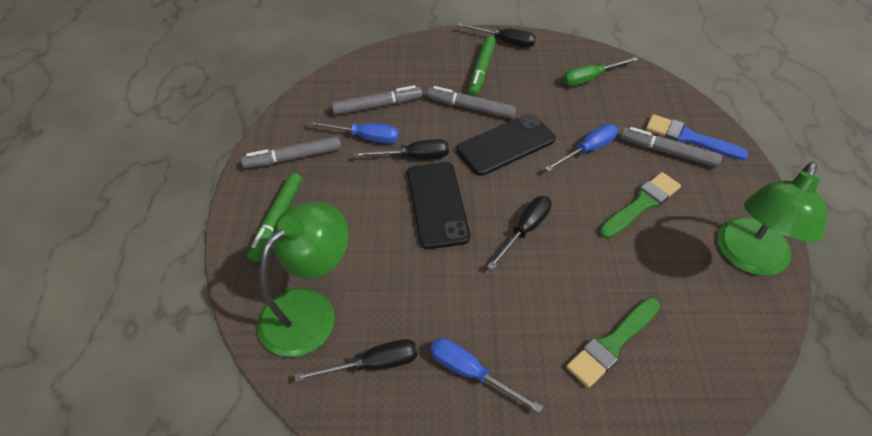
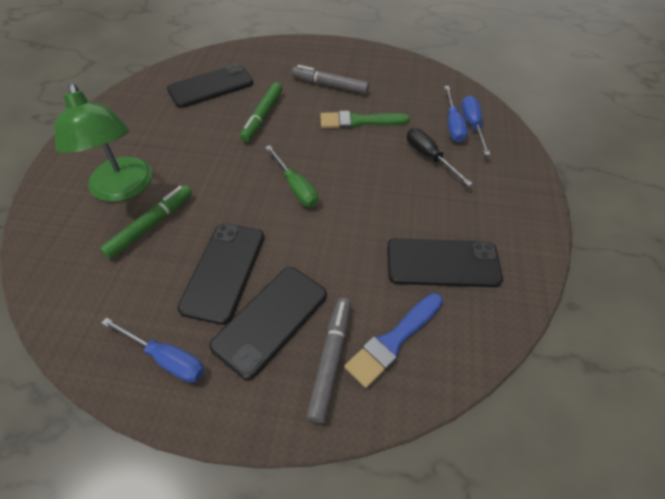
black phone: 2 -> 4
black screwdriver: 4 -> 1
green brush: 2 -> 1
green lamp: 2 -> 1
grey marker: 4 -> 2

